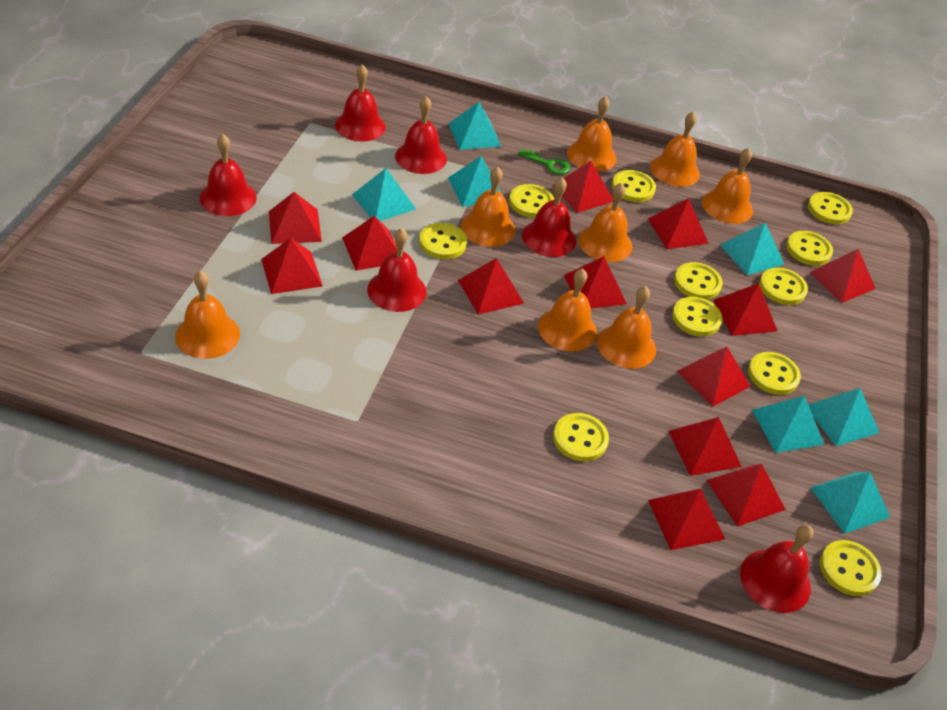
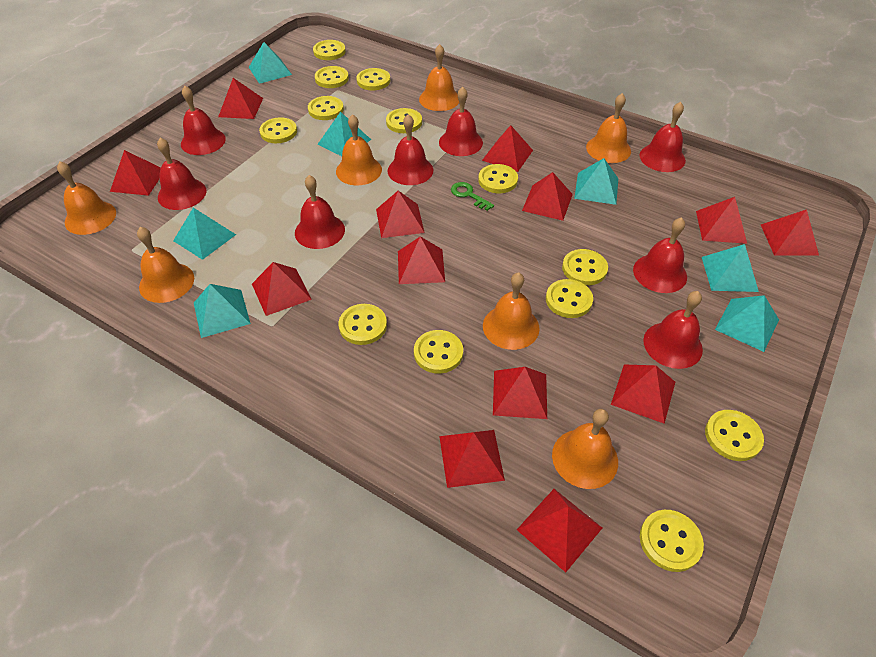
orange bell: 8 -> 7
red bell: 6 -> 8
yellow button: 11 -> 13

